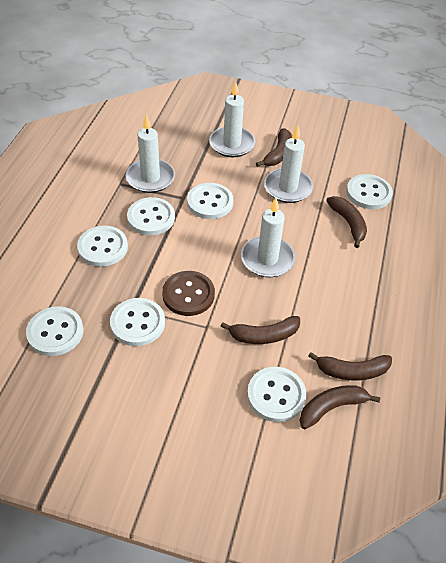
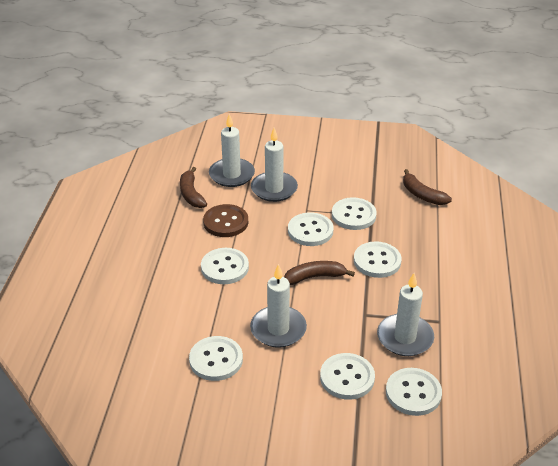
brown banana: 5 -> 3

